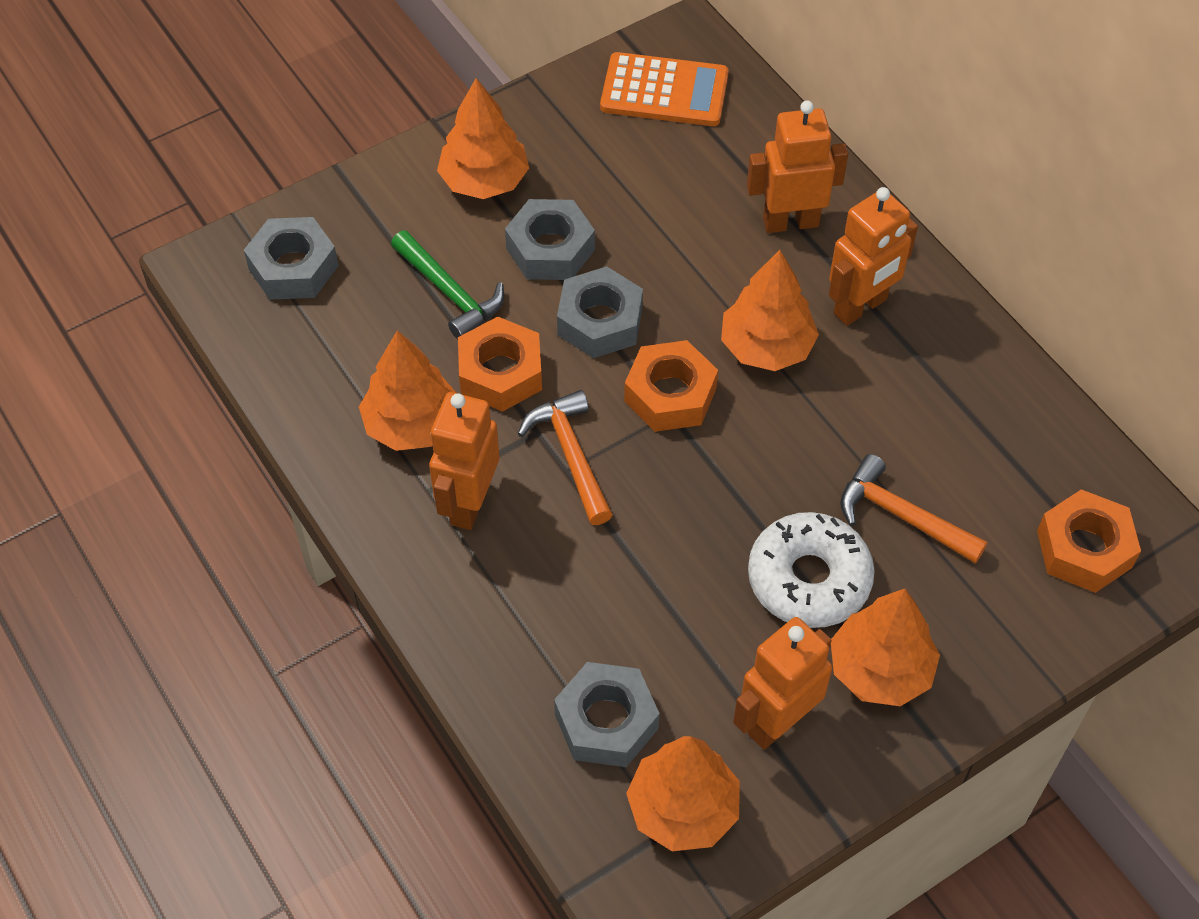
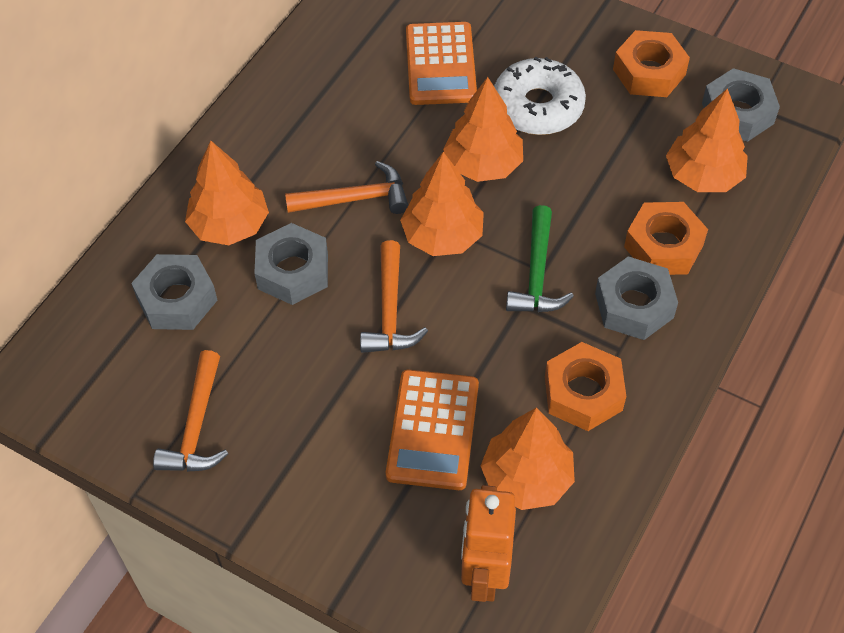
orange calculator: 1 -> 2
orange hammer: 2 -> 3
orange robot: 4 -> 1

